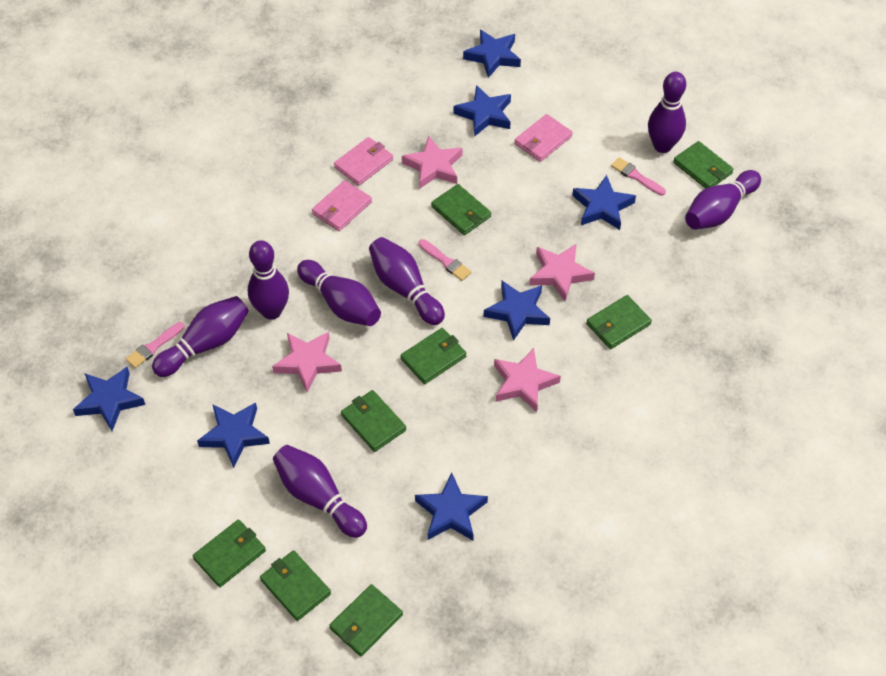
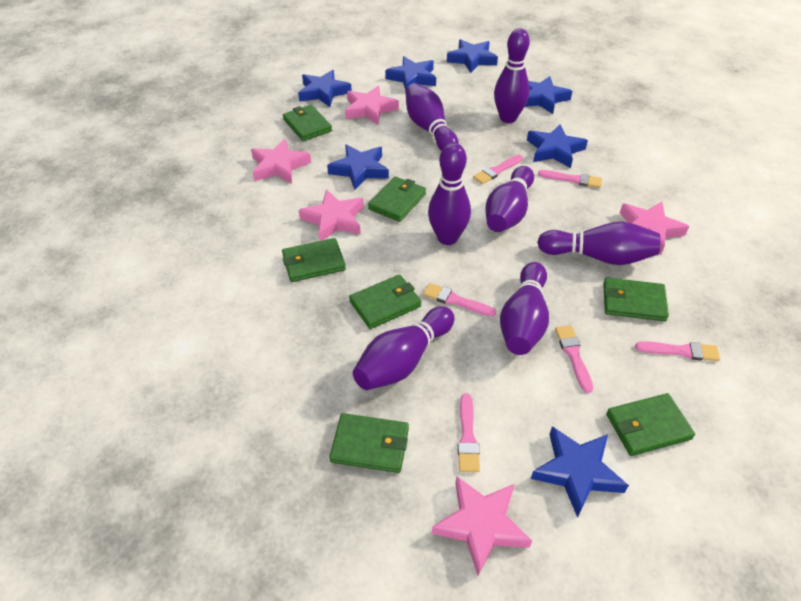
green wallet: 8 -> 7
pink brush: 3 -> 6
pink star: 4 -> 5
pink wallet: 3 -> 0

